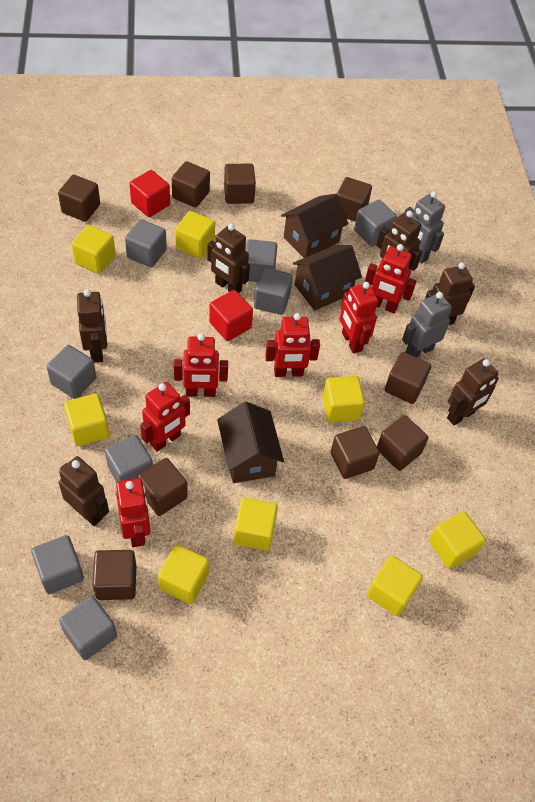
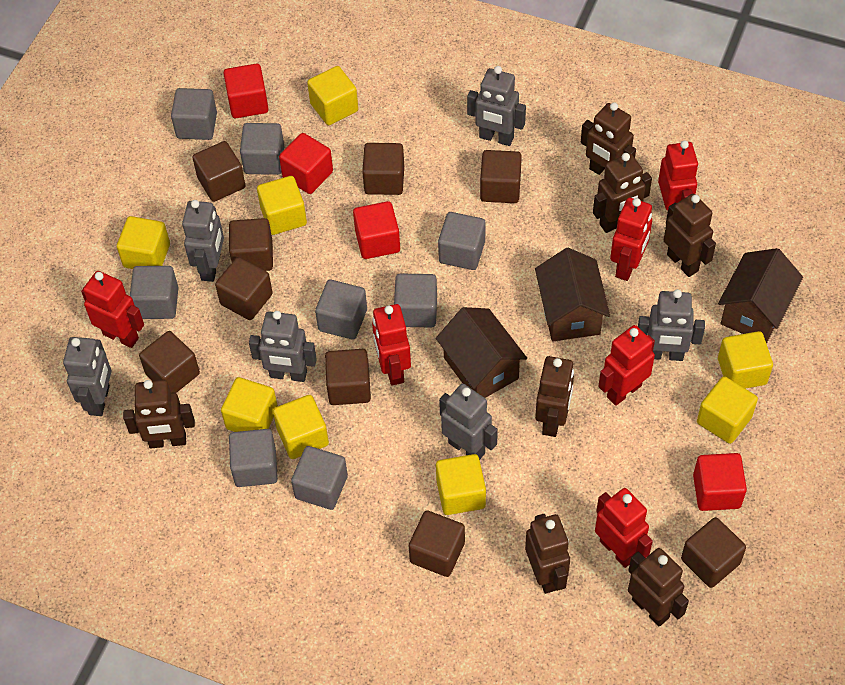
brown robot: 6 -> 7
grey robot: 2 -> 6
red cube: 2 -> 4

